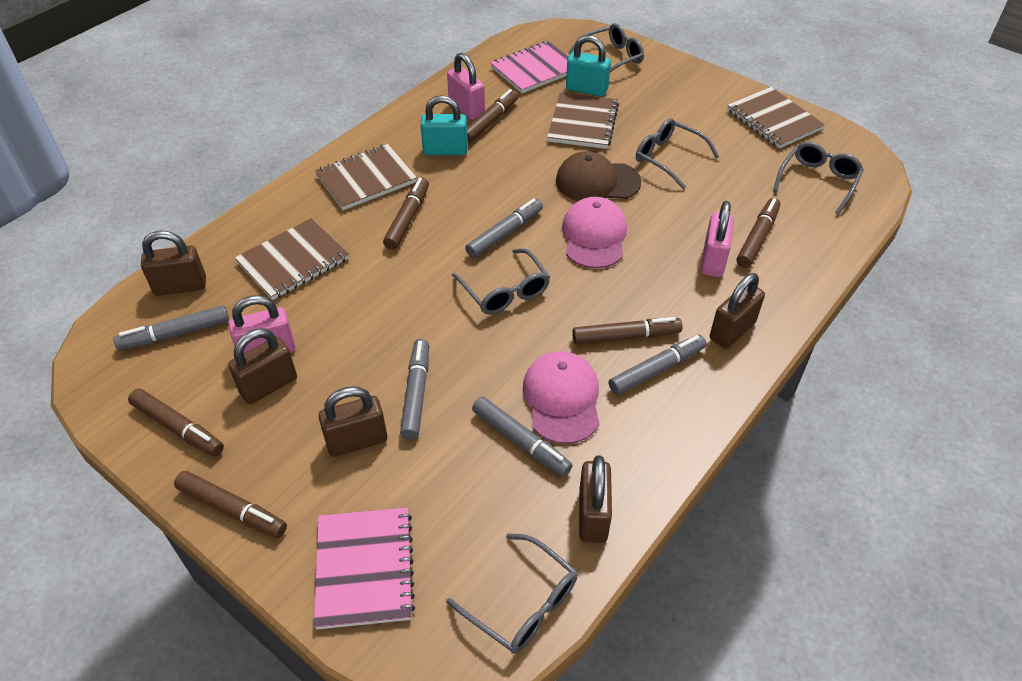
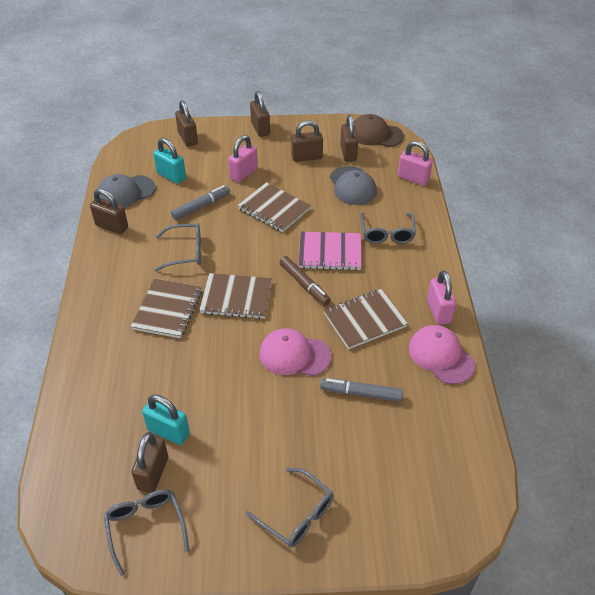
brown marker: 6 -> 1
brown padlock: 5 -> 6
grey cap: 0 -> 2
grey glasses: 5 -> 4
grey marker: 5 -> 2
pink notebook: 2 -> 1

